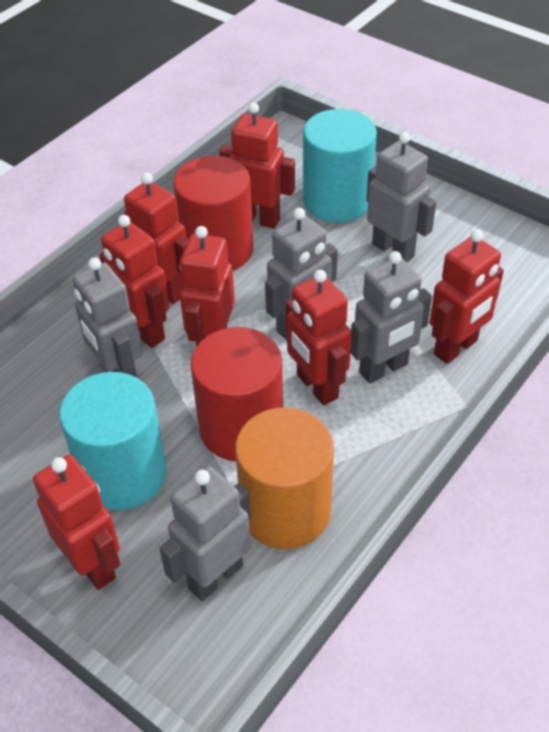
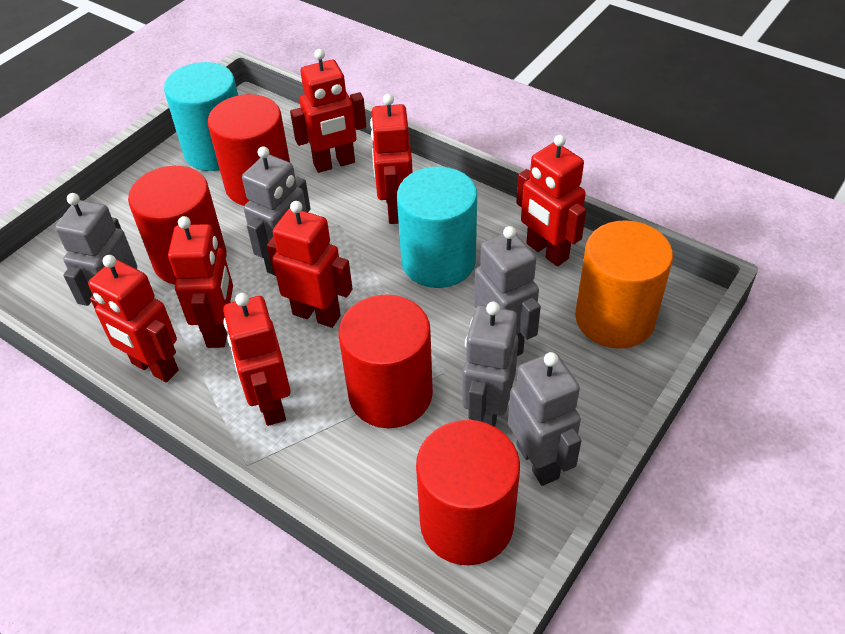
red cylinder: 2 -> 4

